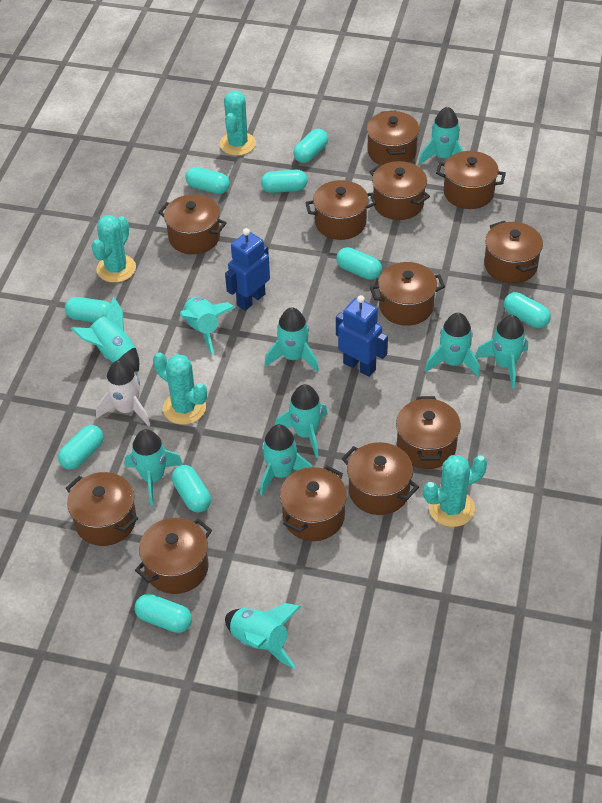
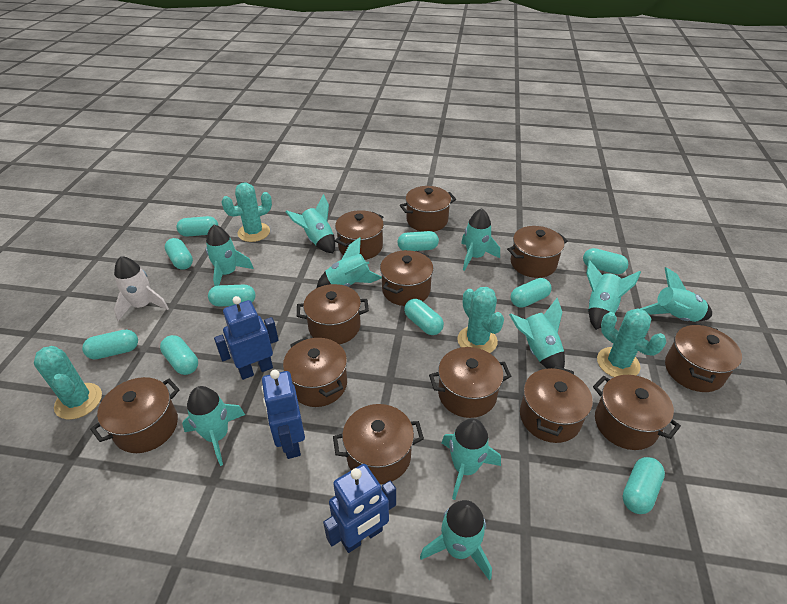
blue robot: 2 -> 3
turquoise capsule: 9 -> 10

